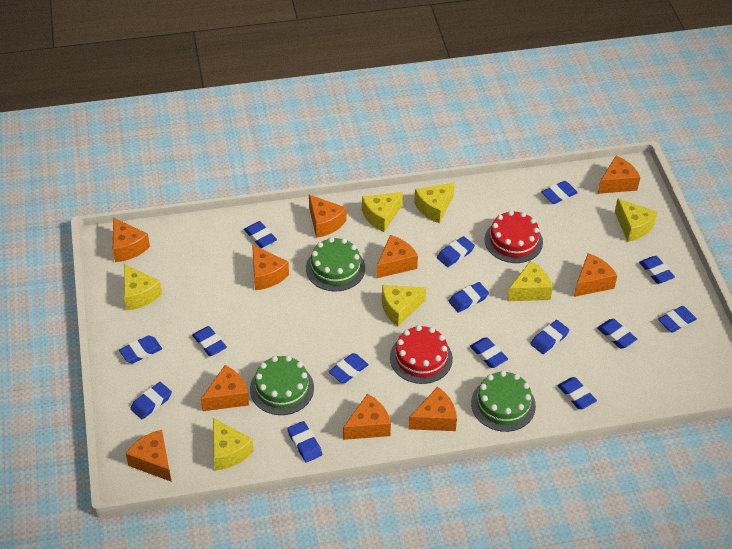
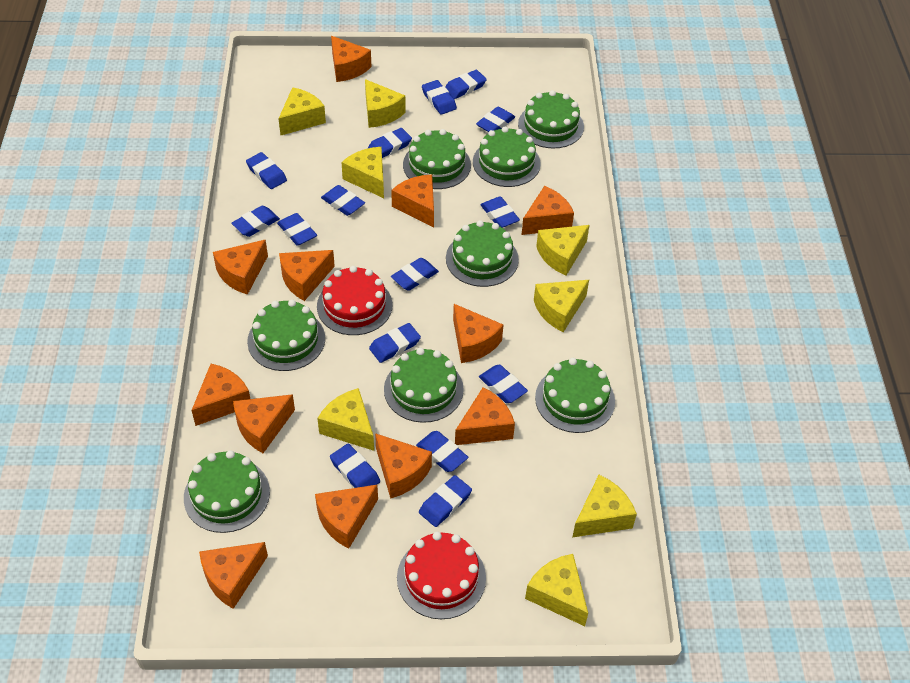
green cake: 3 -> 8
orange cheese: 10 -> 12
yellow cheese: 7 -> 8

